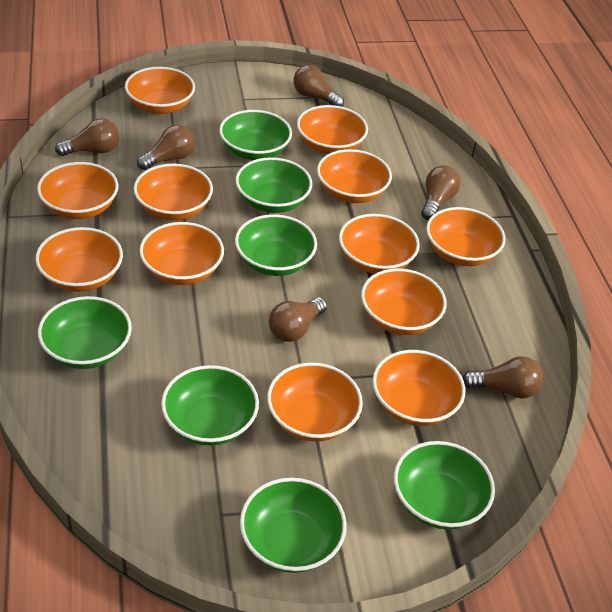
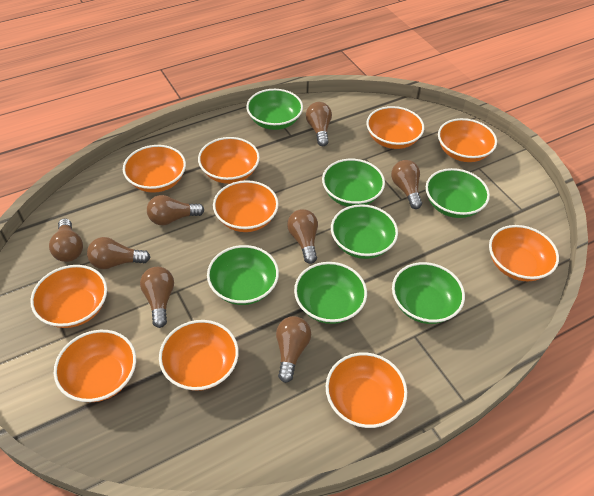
brown light bulb: 6 -> 8
orange bowl: 12 -> 10

